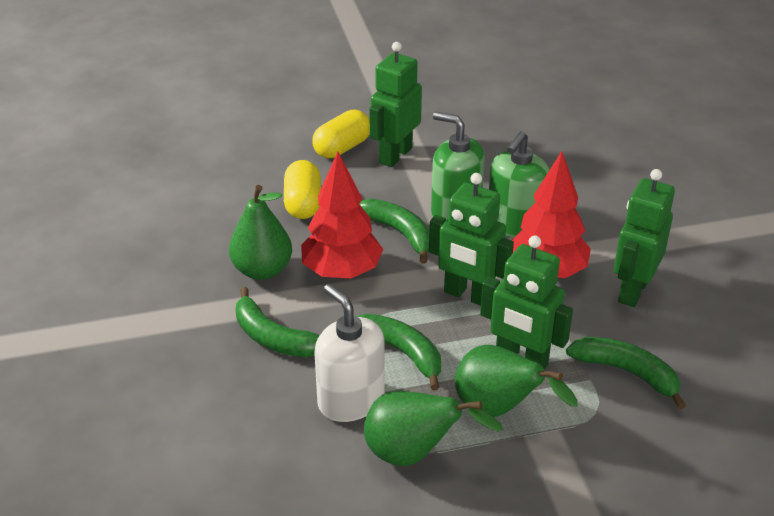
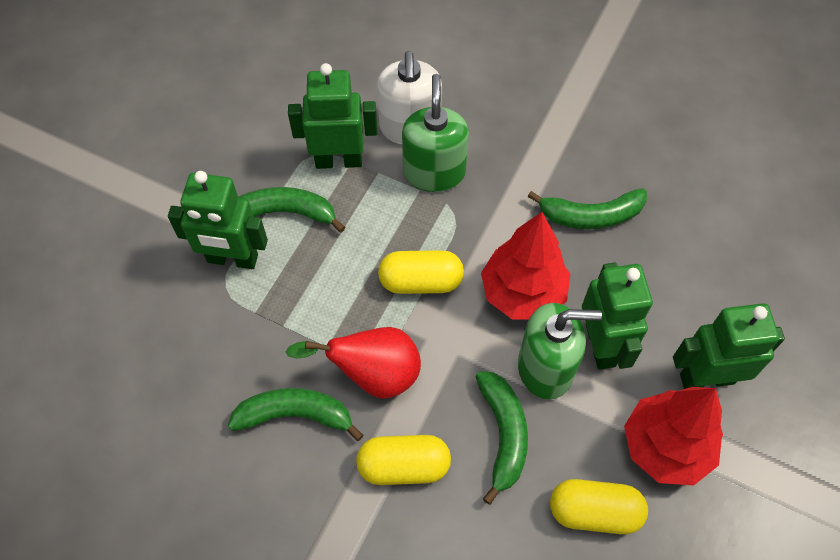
green pear: 3 -> 0
red pear: 0 -> 1
yellow capsule: 2 -> 3

